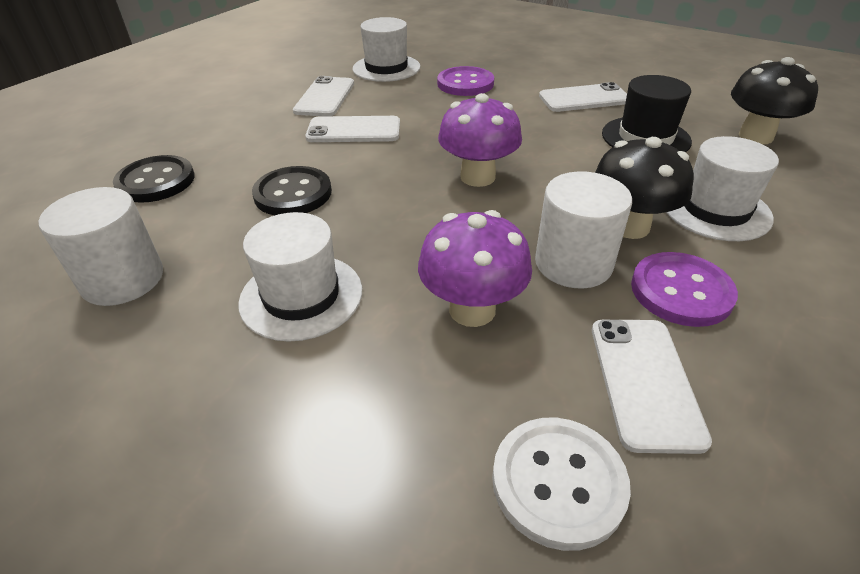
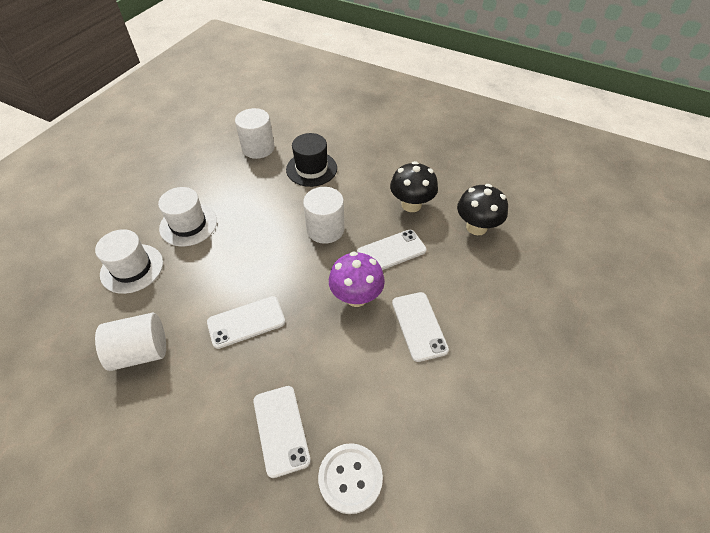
black button: 2 -> 0
purple button: 2 -> 0
purple mushroom: 2 -> 1
white cylinder: 2 -> 3
white hat: 3 -> 2

